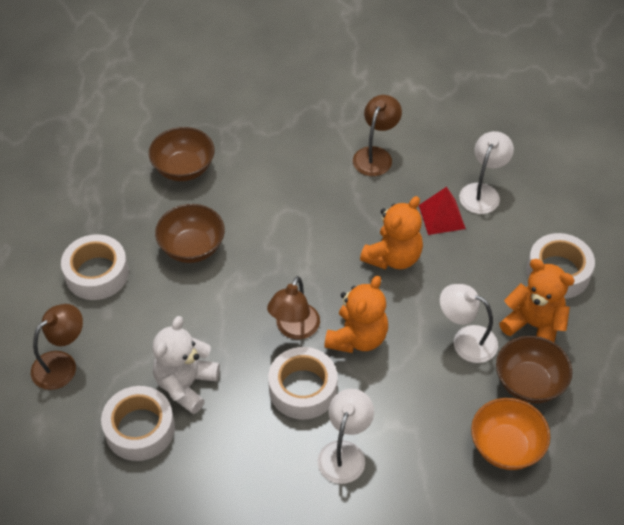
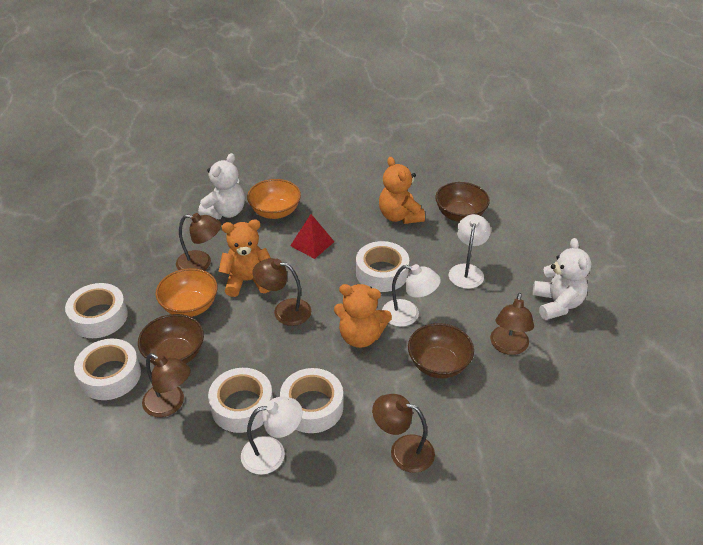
brown lamp: 3 -> 5
orange bowl: 1 -> 2
white tape: 4 -> 5
white teddy bear: 1 -> 2

